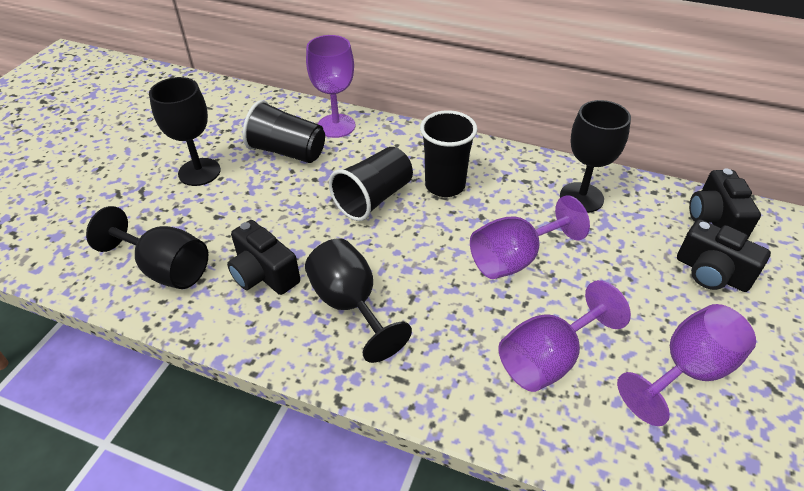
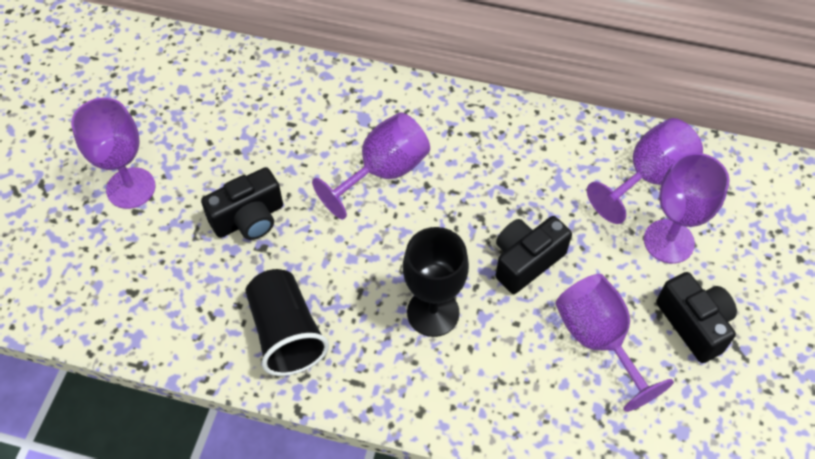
black cup: 3 -> 1
black goblet: 4 -> 1
purple goblet: 4 -> 5

